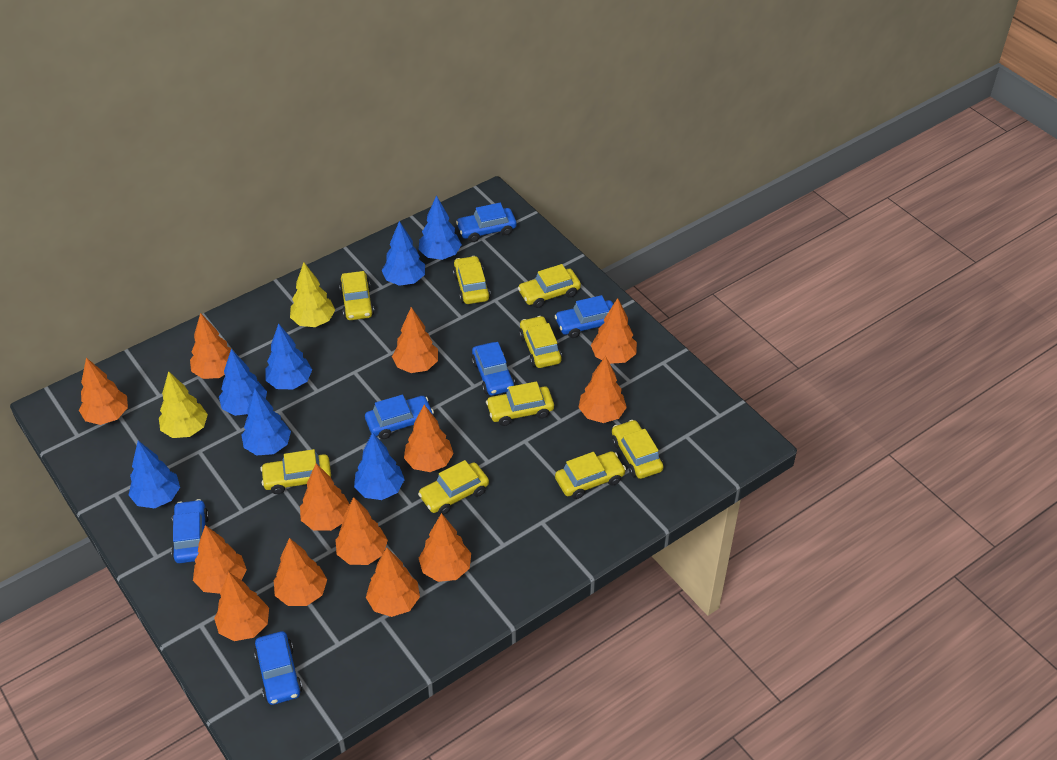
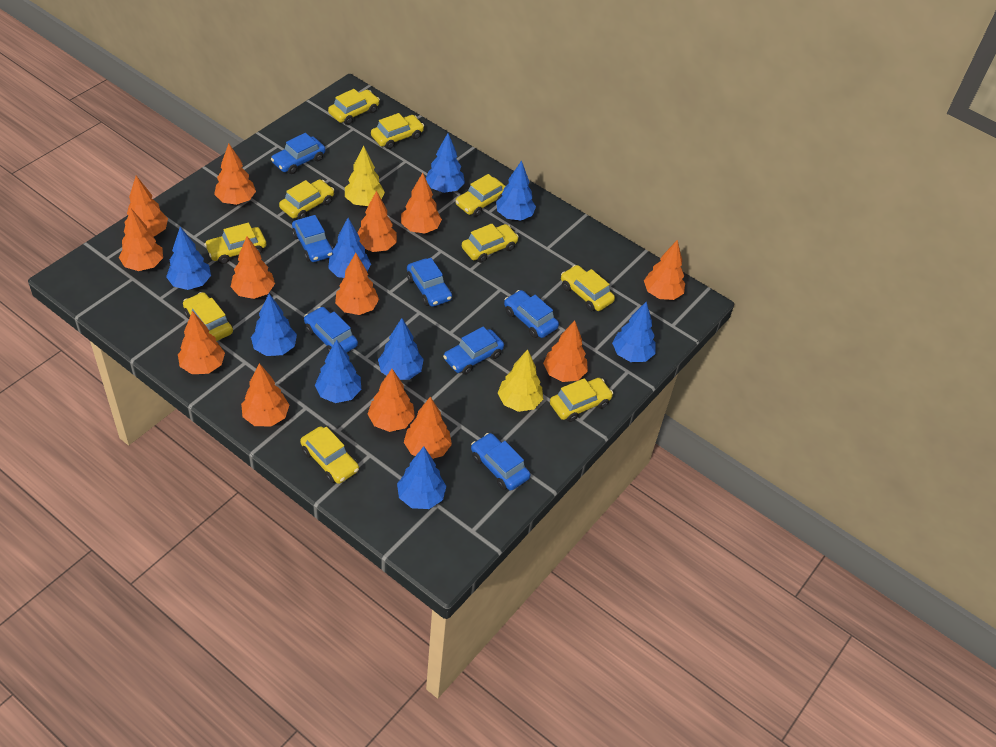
blue car: 6 -> 7
blue tree: 7 -> 9
yellow car: 9 -> 10

